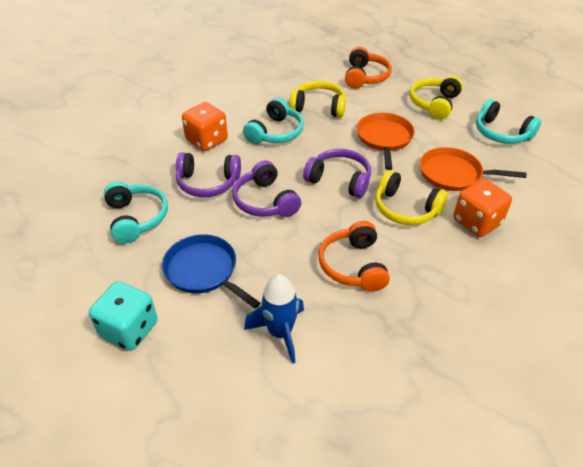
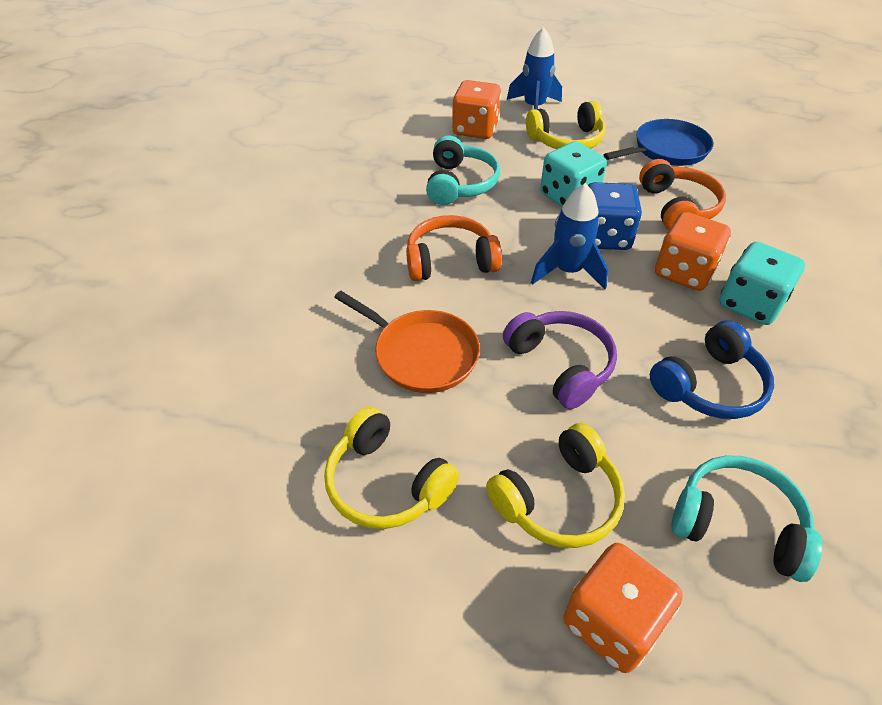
blue dice: 0 -> 1
blue headphones: 0 -> 1
blue rocket: 1 -> 2
orange dice: 2 -> 3
orange pan: 2 -> 1
purple headphones: 3 -> 1
turquoise dice: 1 -> 2
turquoise headphones: 3 -> 2

